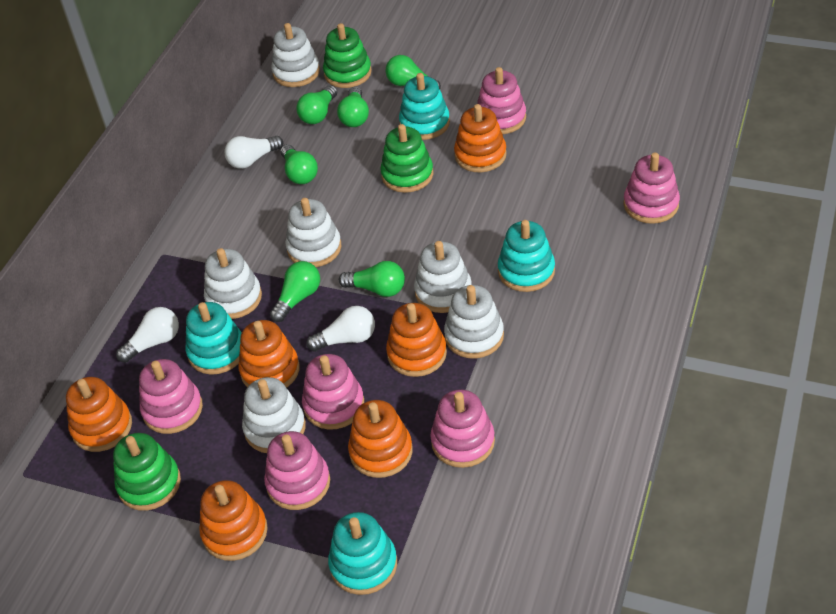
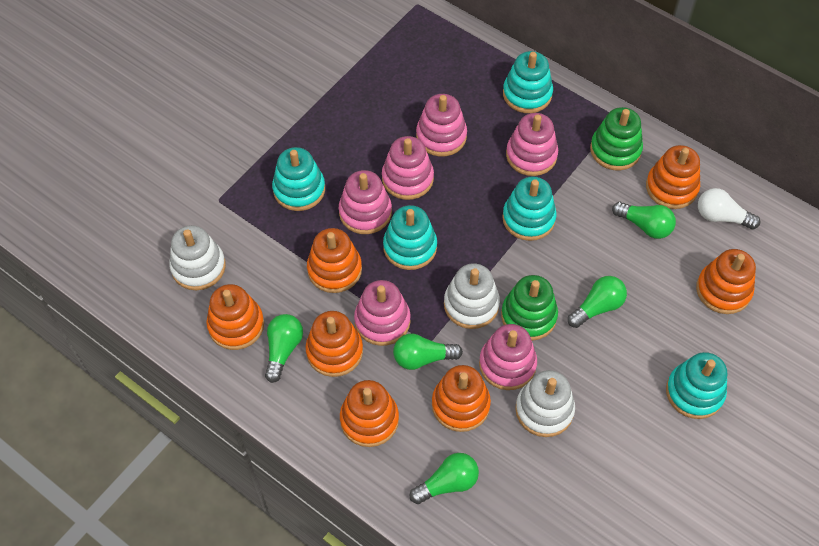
green light bulb: 6 -> 5
green stacking toy: 3 -> 2
orange stacking toy: 6 -> 7
turquoise stacking toy: 4 -> 5
white light bulb: 3 -> 1
white stacking toy: 6 -> 3

